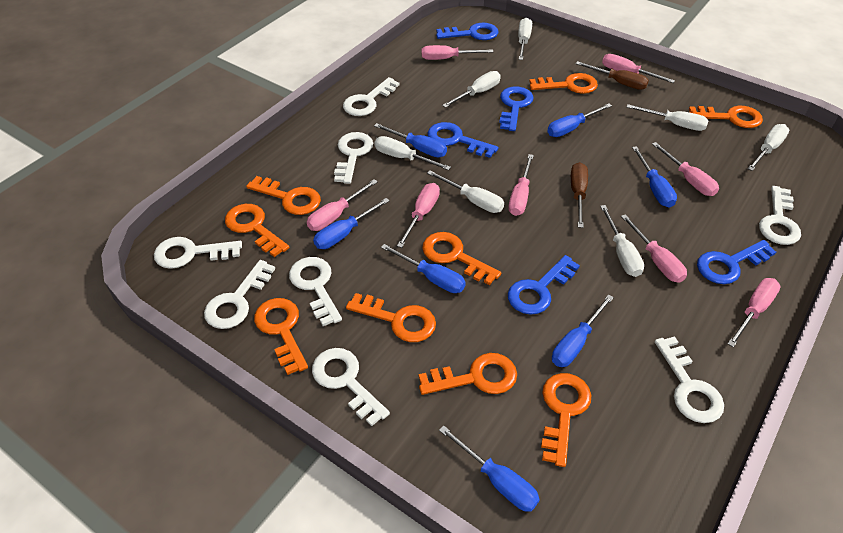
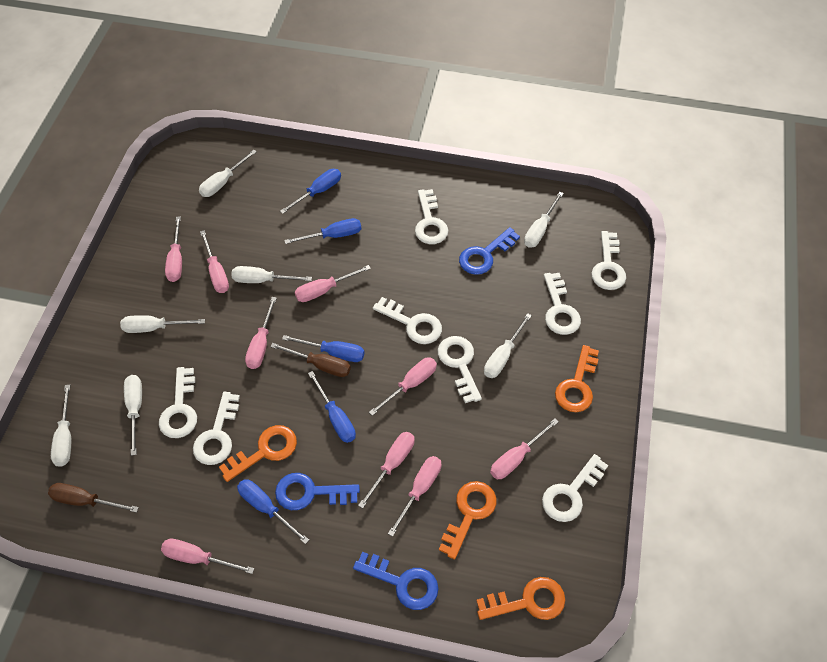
blue key: 5 -> 3
blue screwdriver: 7 -> 5
orange key: 9 -> 4
pink screwdriver: 8 -> 9

